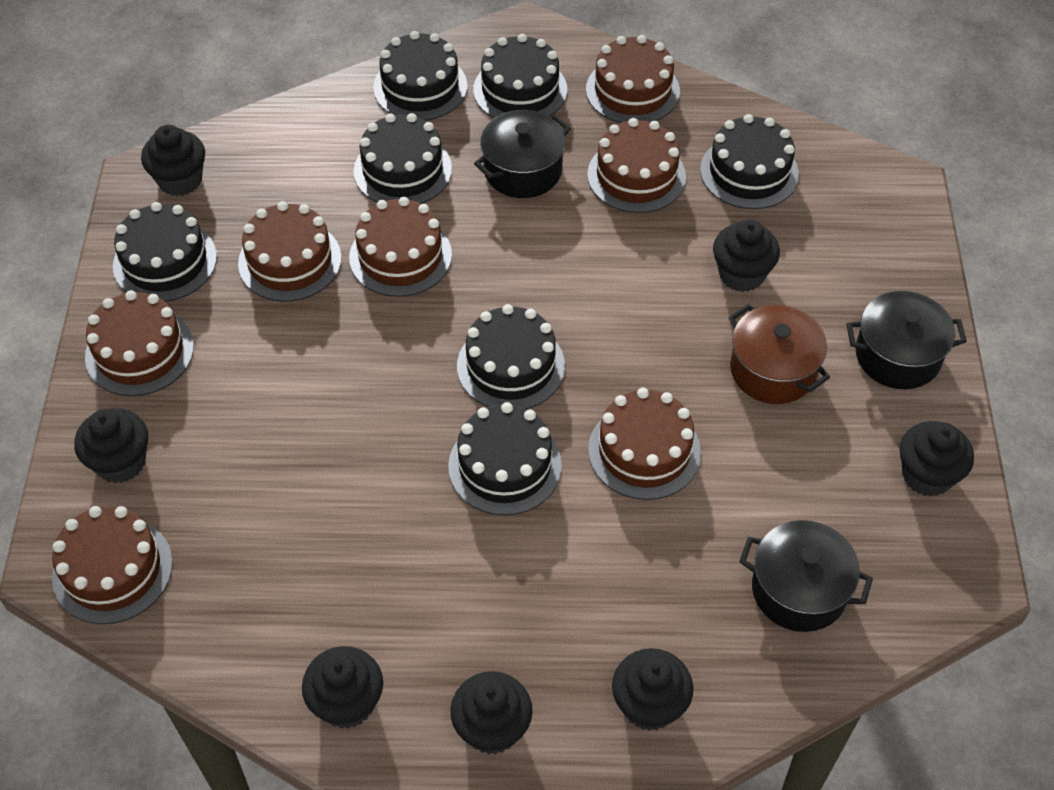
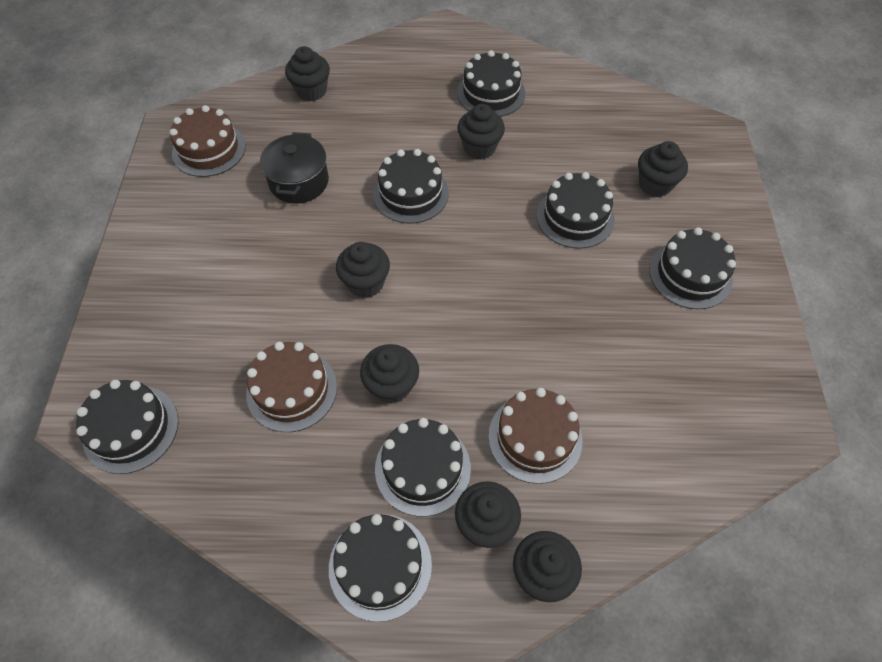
black pot: 3 -> 1
brown cake: 7 -> 3
brown pot: 1 -> 0

